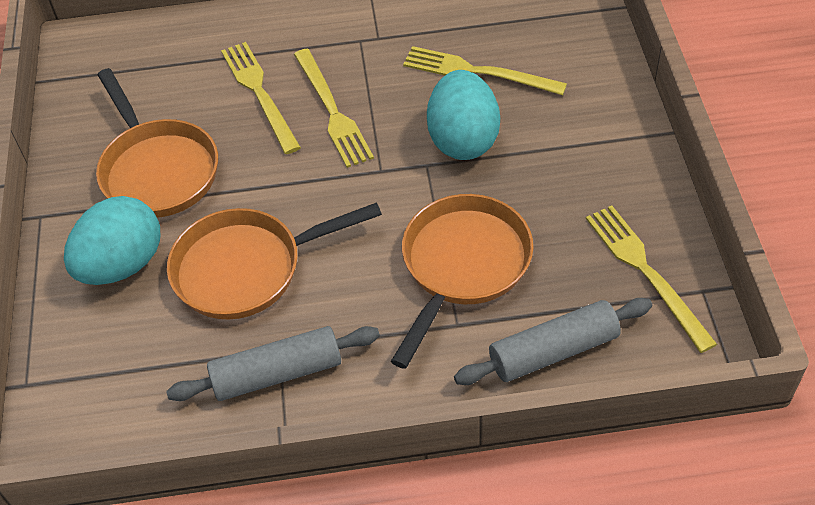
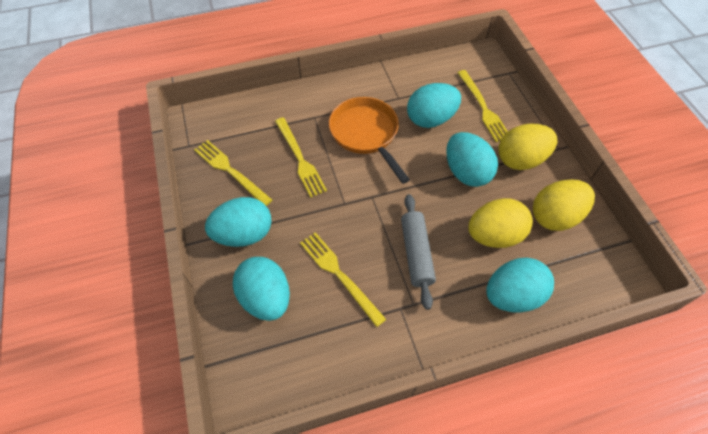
grey rolling pin: 2 -> 1
orange pan: 3 -> 1
turquoise egg: 2 -> 5
yellow egg: 0 -> 3

